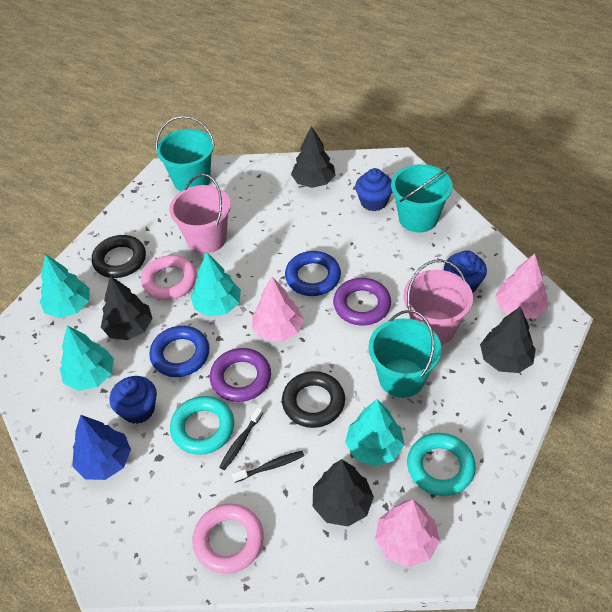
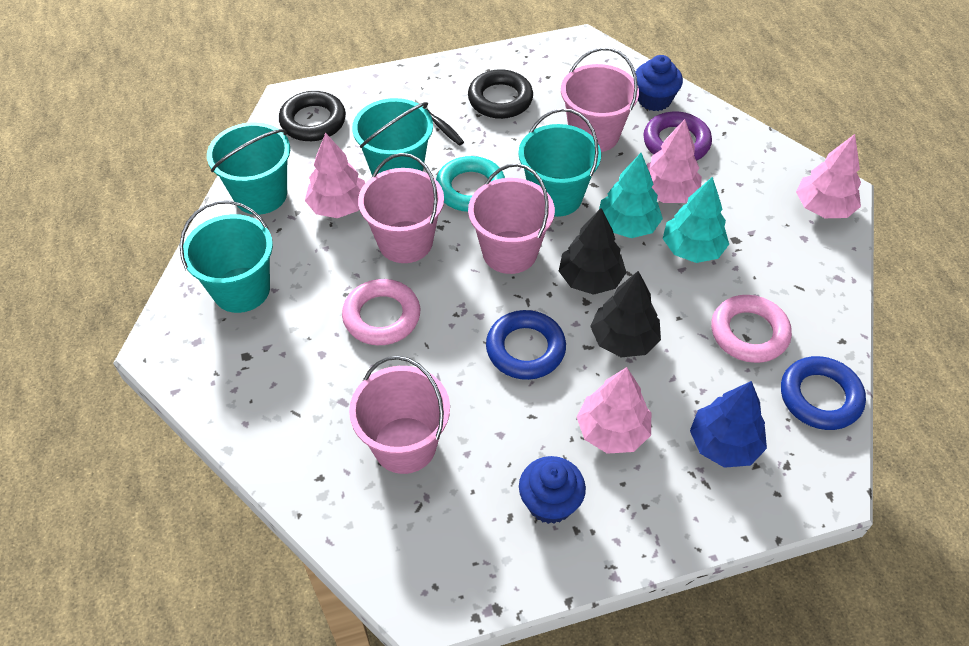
black toothbrush: 2 -> 1
black tree: 4 -> 2
blue cupcake: 3 -> 2
pink bucket: 2 -> 4
pink tree: 3 -> 4
purple ring: 2 -> 1
turquoise bucket: 3 -> 4
turquoise ring: 2 -> 1
turquoise tree: 4 -> 2

